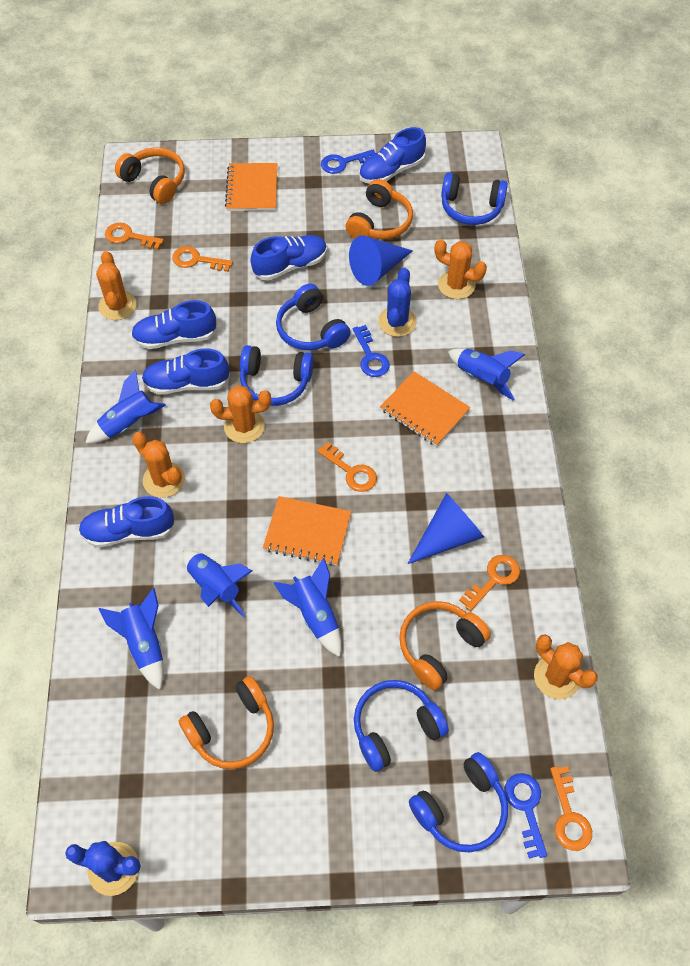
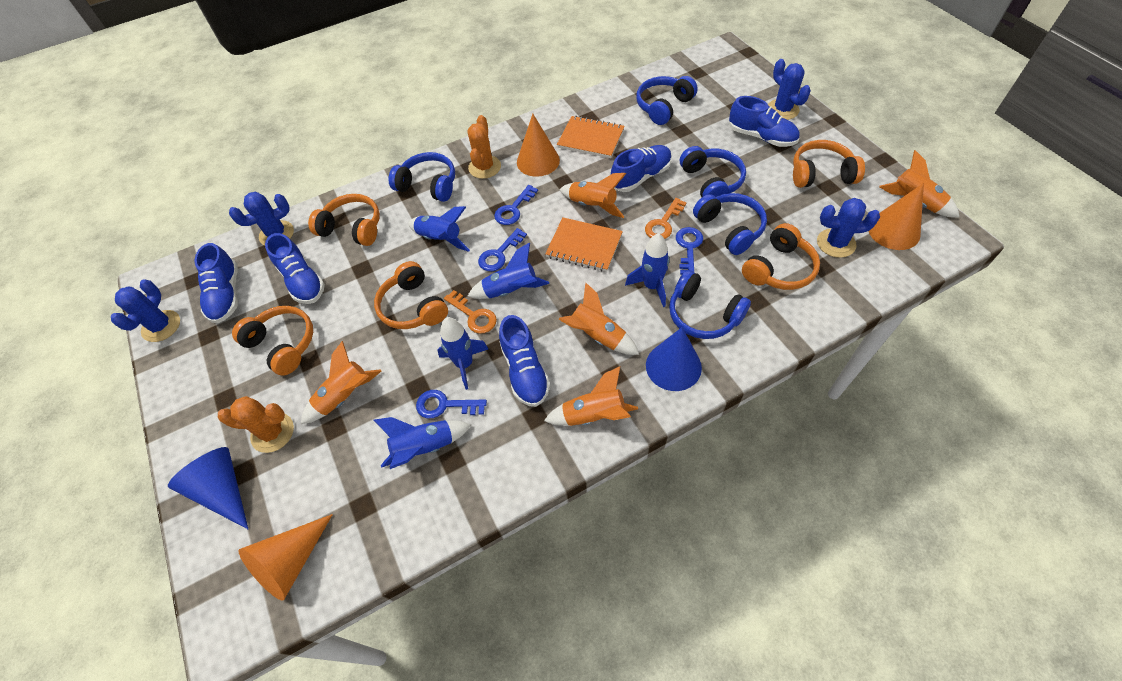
blue cactus: 2 -> 4
blue key: 3 -> 4
orange cactus: 5 -> 2
orange cone: 0 -> 3
orange headphones: 4 -> 5
orange key: 5 -> 2
orange notebook: 3 -> 2
orange rocket: 0 -> 5

